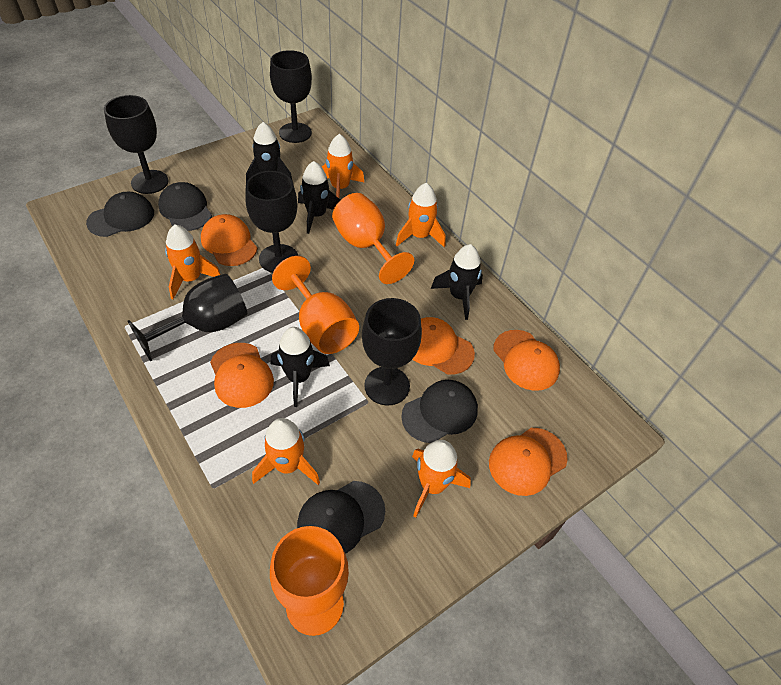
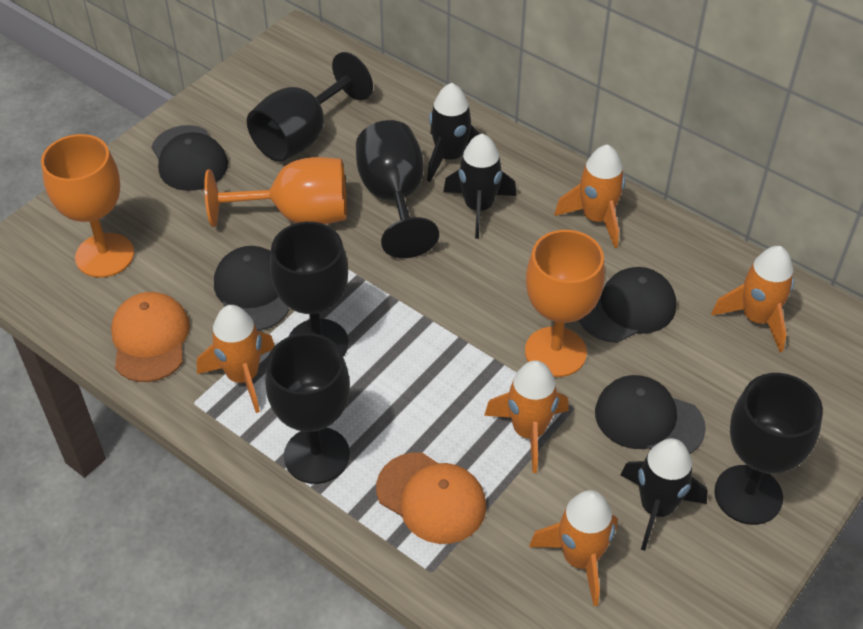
black rocket: 4 -> 3
orange cap: 5 -> 2

